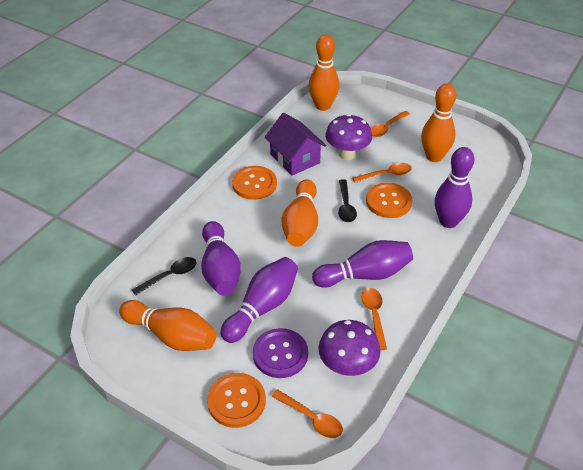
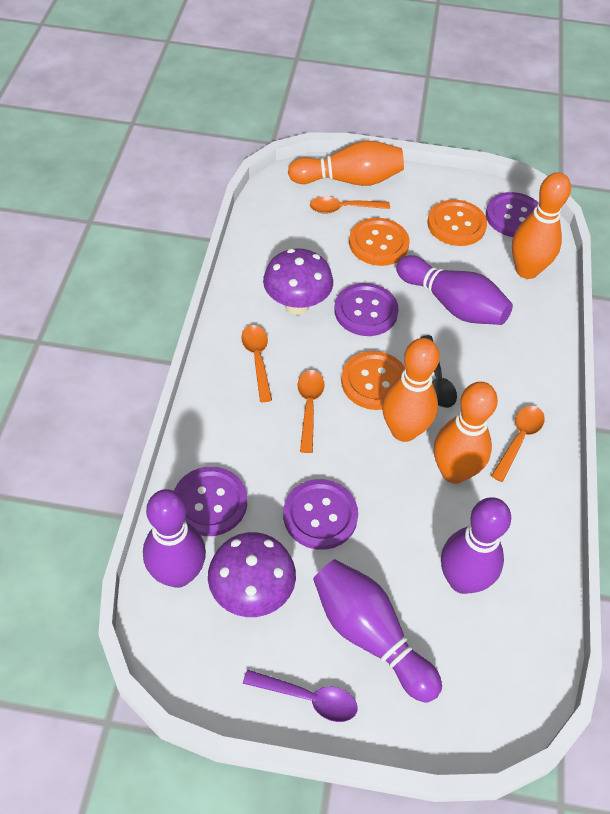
black spoon: 2 -> 1
purple button: 1 -> 4
purple house: 1 -> 0
purple spoon: 0 -> 1

